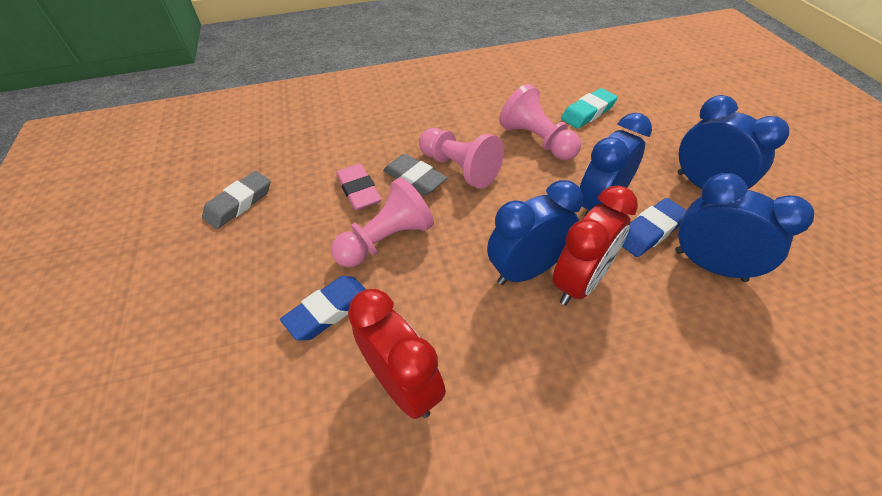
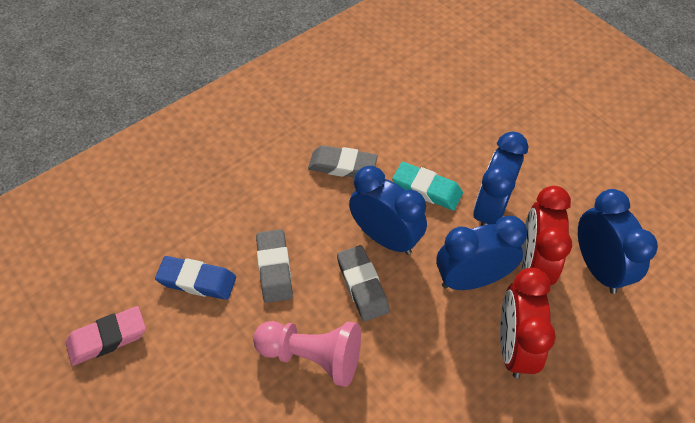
blue eraser: 2 -> 1
grey eraser: 2 -> 3
pink pawn: 3 -> 1

